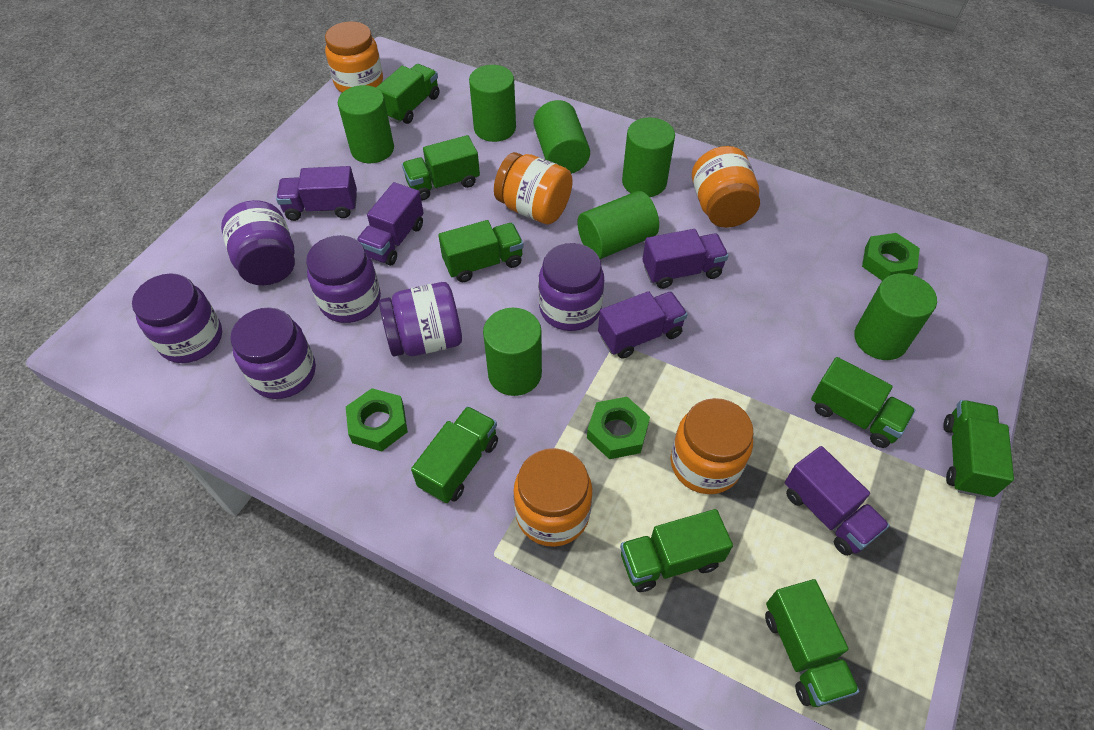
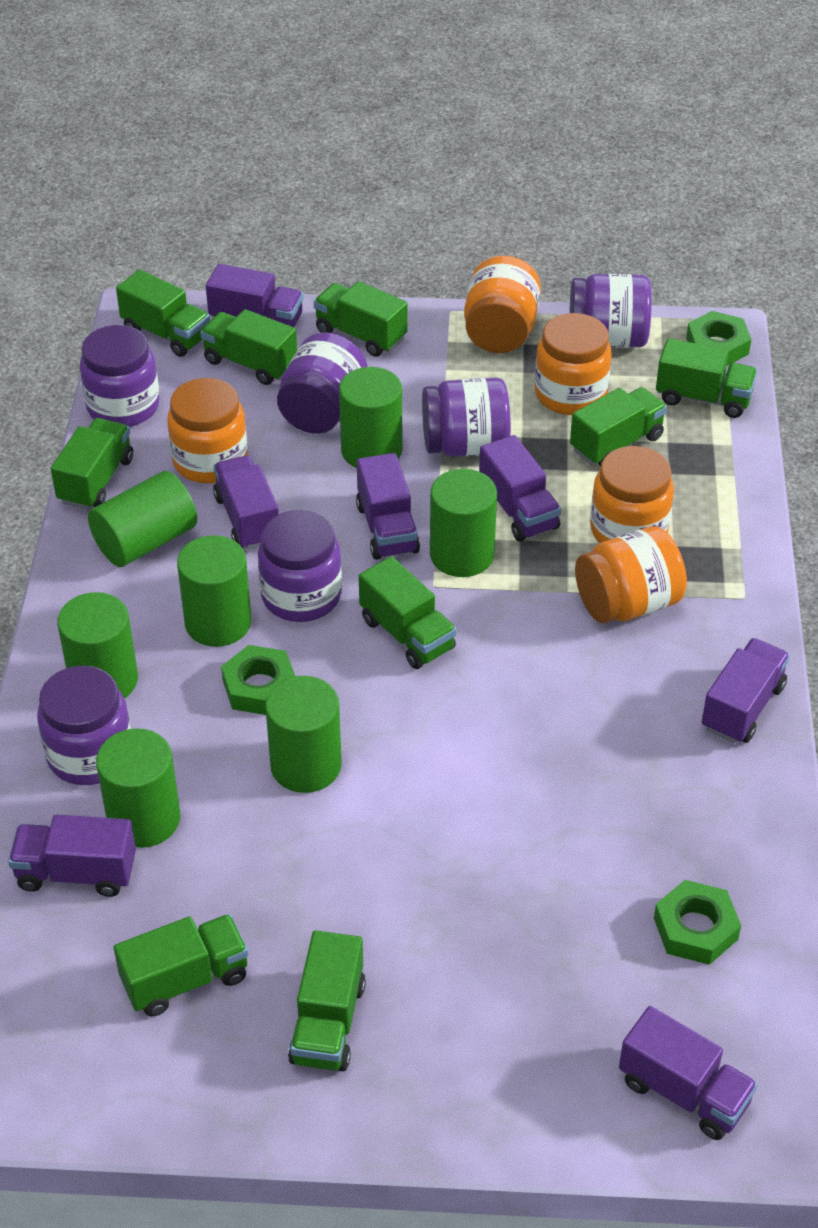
green truck: 8 -> 9
purple truck: 5 -> 7

